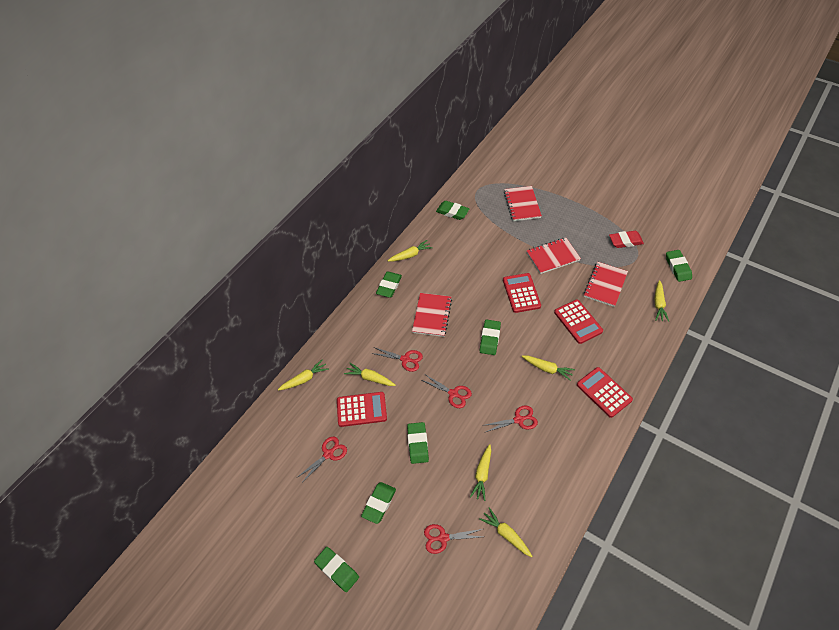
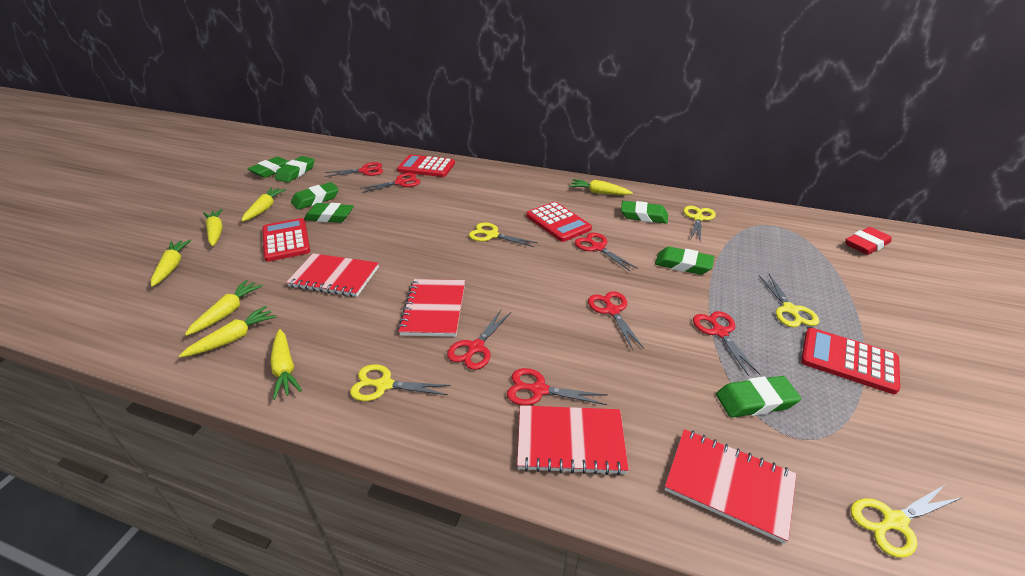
red scissors: 5 -> 7
yellow scissors: 0 -> 5

